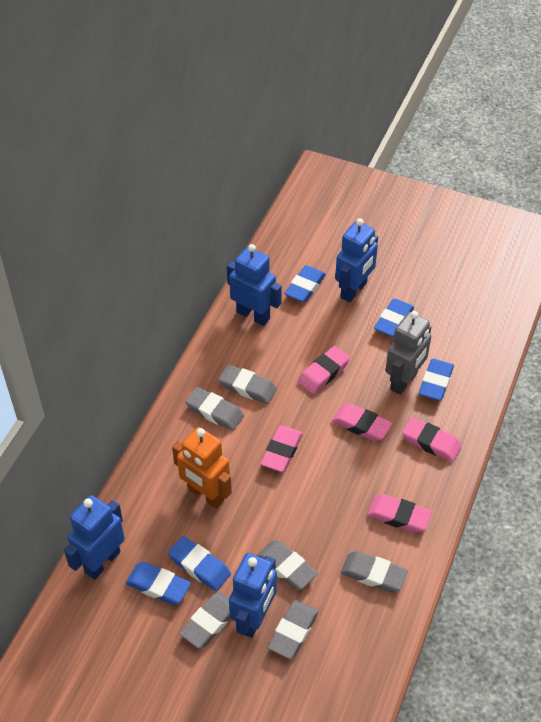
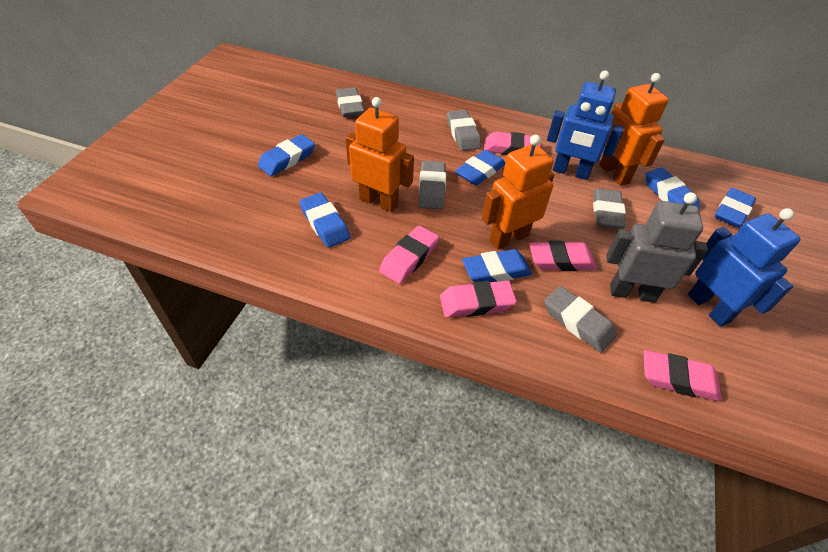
blue eraser: 5 -> 6
blue robot: 4 -> 2
grey eraser: 6 -> 5
orange robot: 1 -> 3

